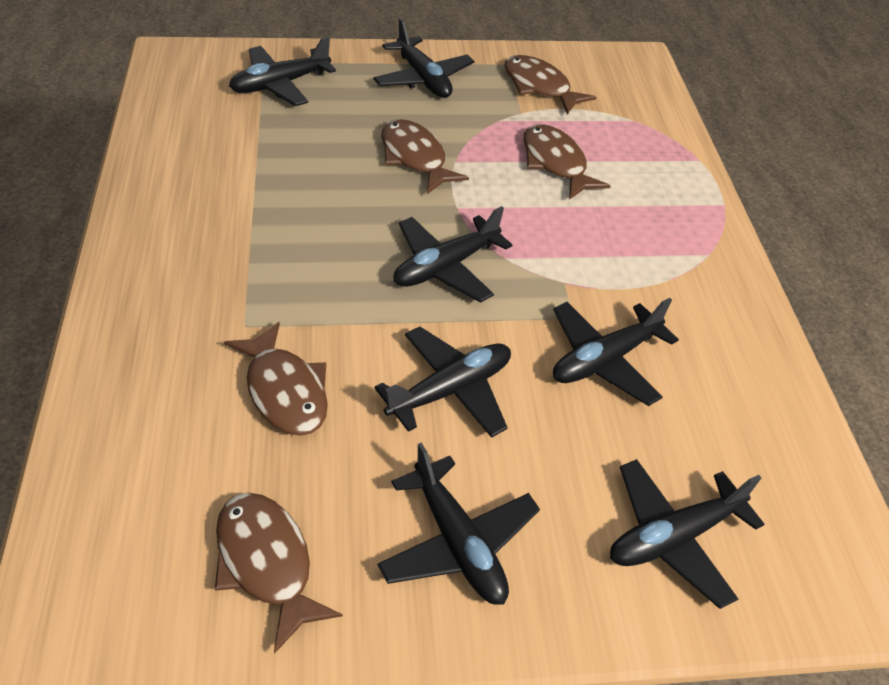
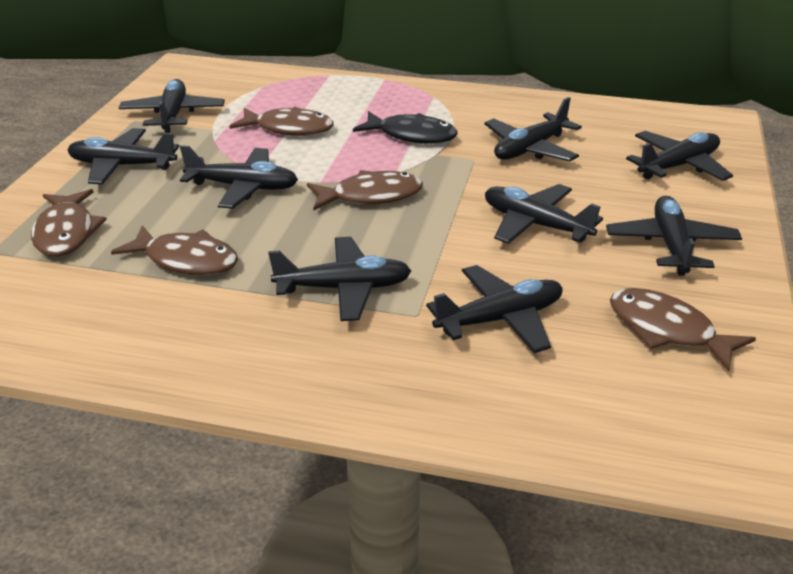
black fish: 0 -> 1
black plane: 7 -> 9

